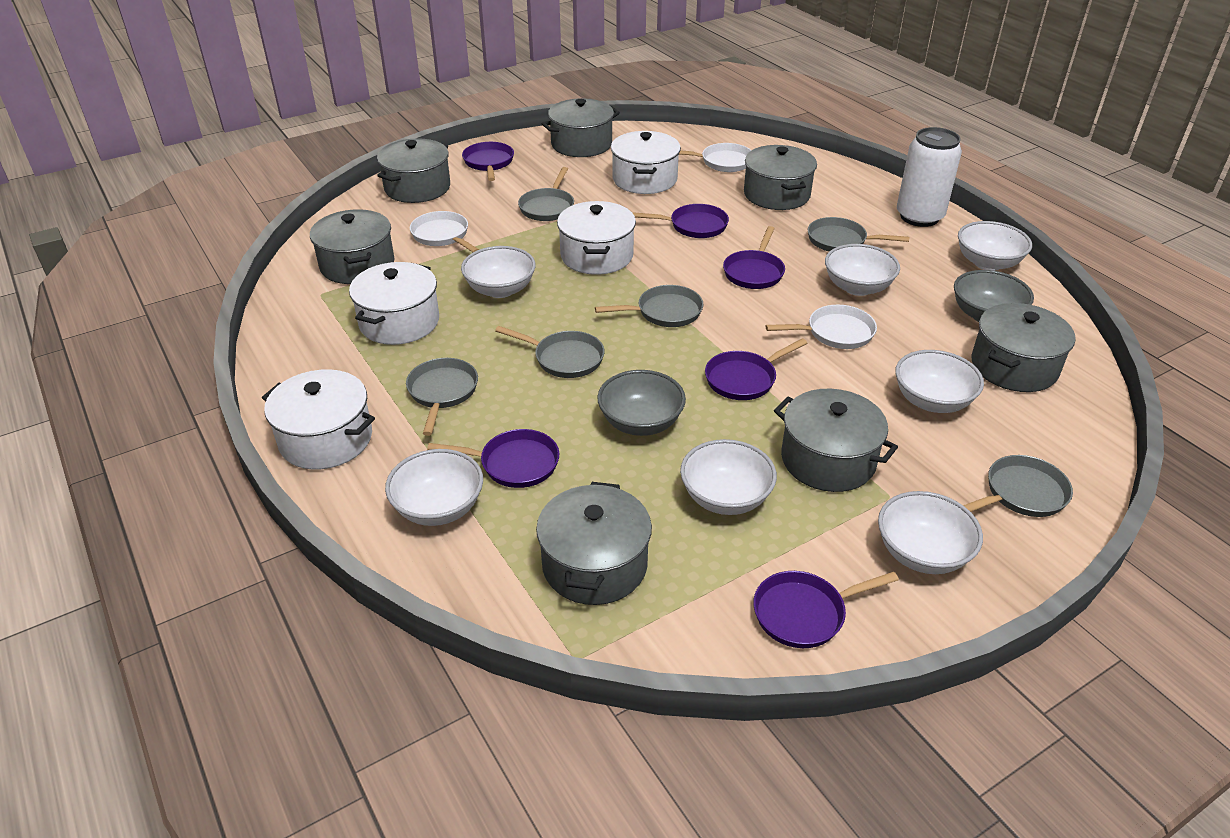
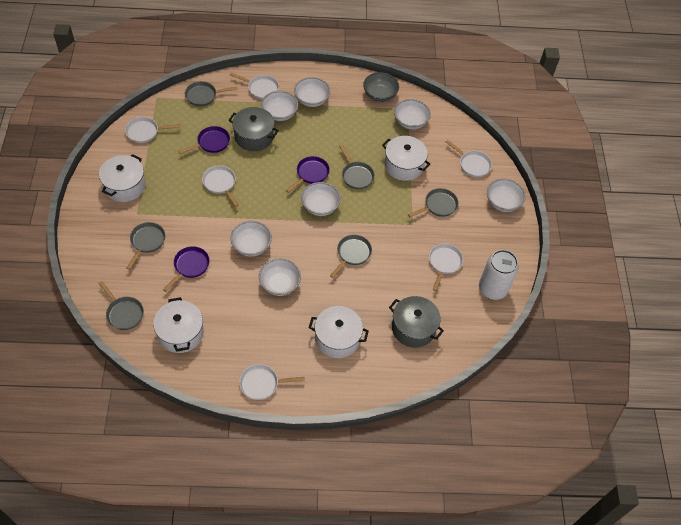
grey bowl: 2 -> 1
grey pot: 7 -> 2
purple pan: 6 -> 3
white pan: 3 -> 6

